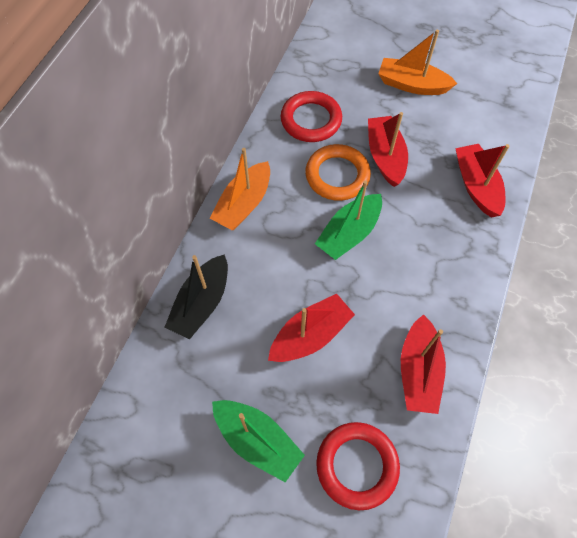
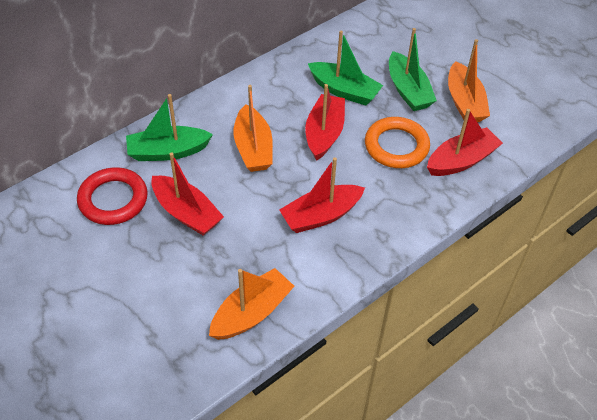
black boat: 1 -> 0
green boat: 2 -> 3
orange boat: 2 -> 3
red ring: 2 -> 1

